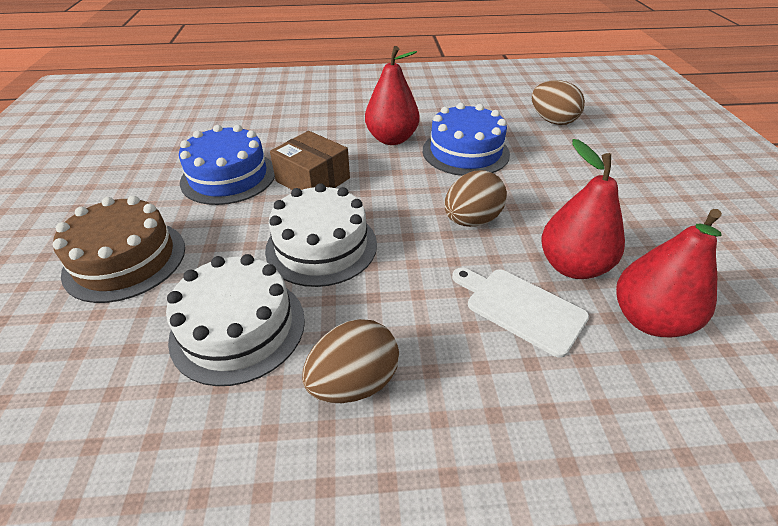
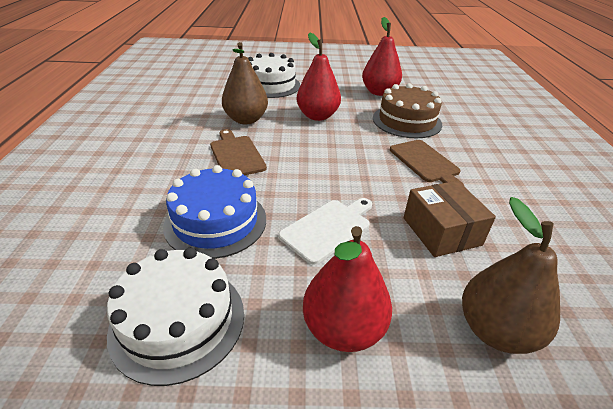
blue cake: 2 -> 1
brown cutting board: 0 -> 2
brown egg: 3 -> 0
brown pear: 0 -> 2

